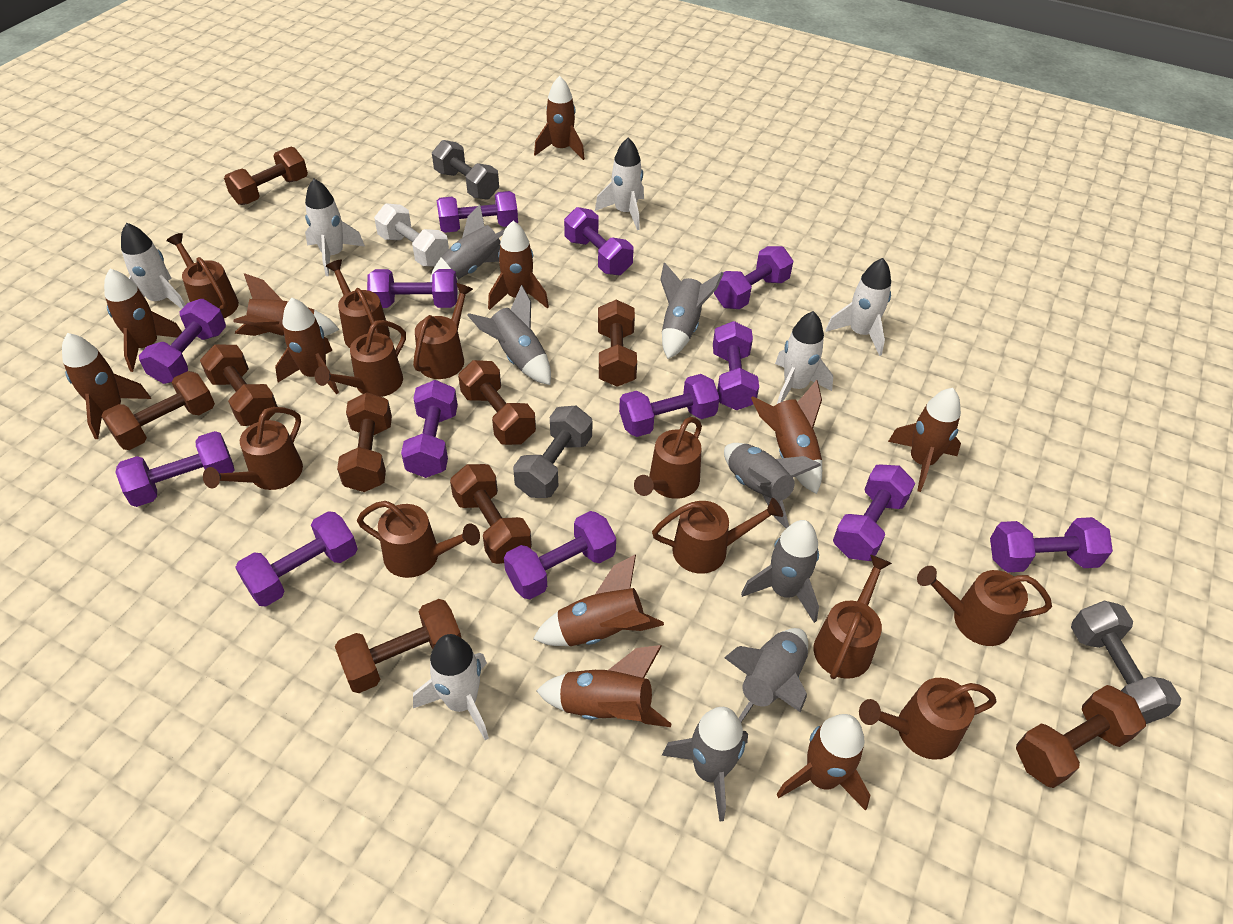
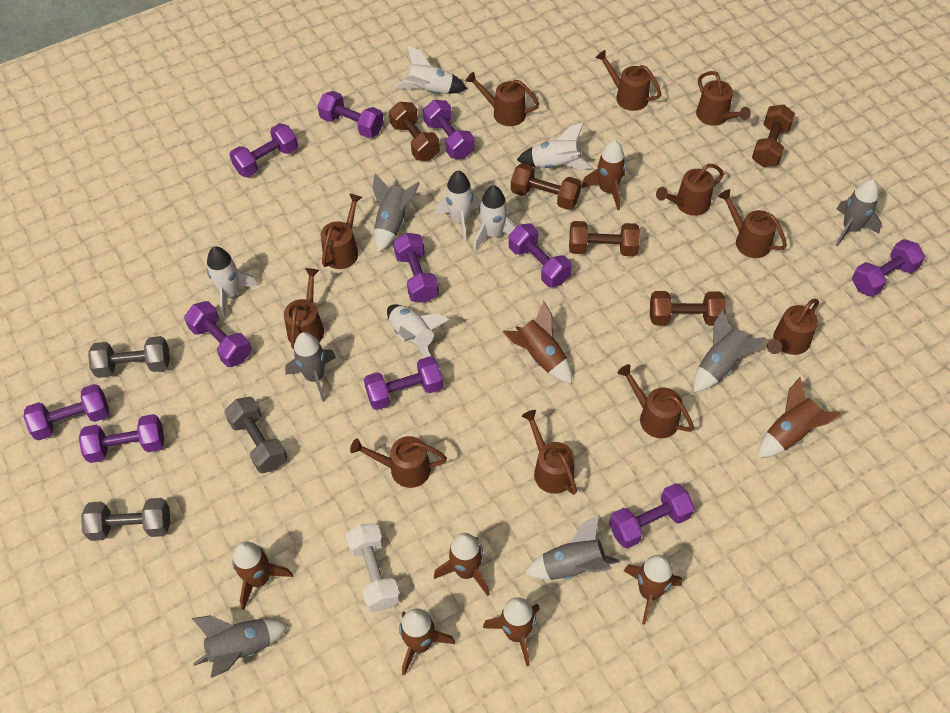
brown dumbbell: 9 -> 5
brown rocket: 11 -> 8
grey rocket: 7 -> 6
purple dumbbell: 13 -> 11

